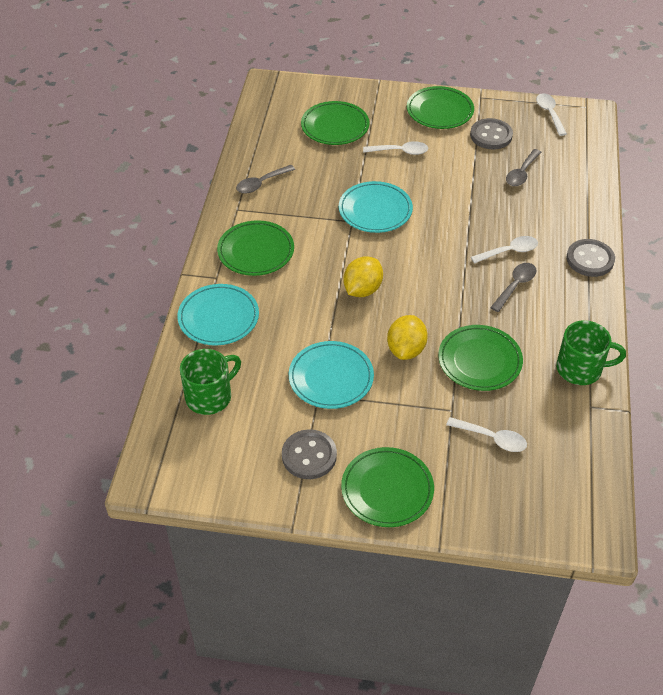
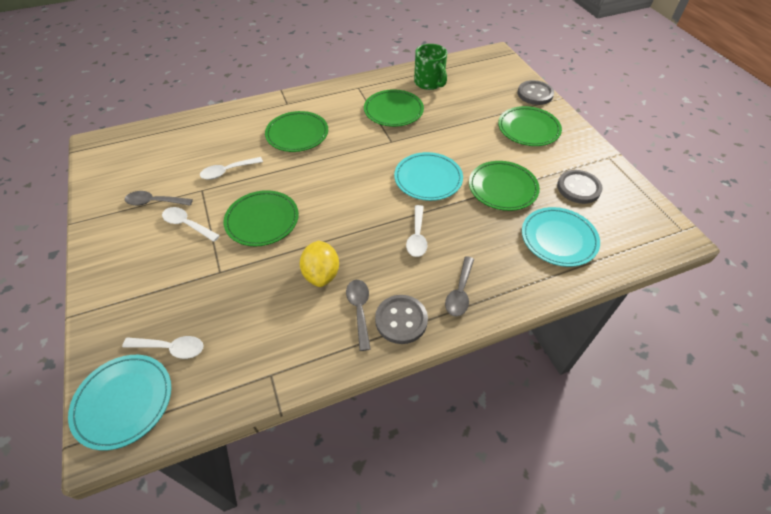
green mug: 2 -> 1
yellow lemon: 2 -> 1

